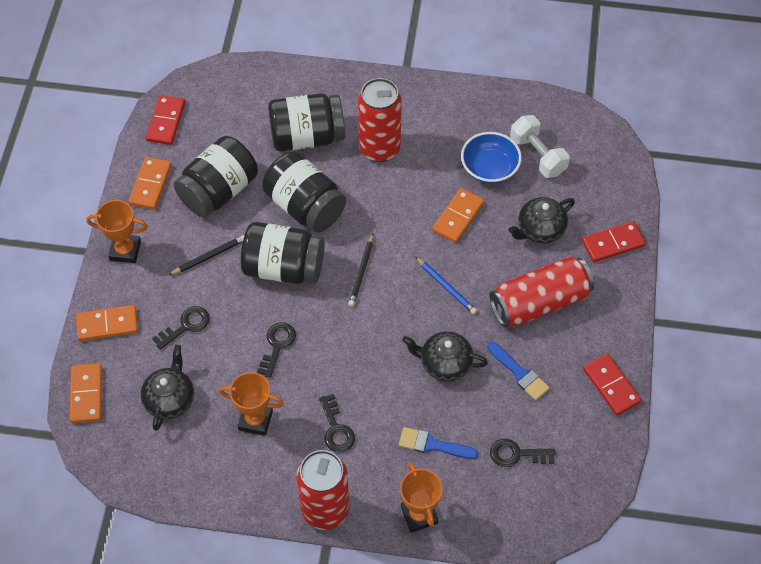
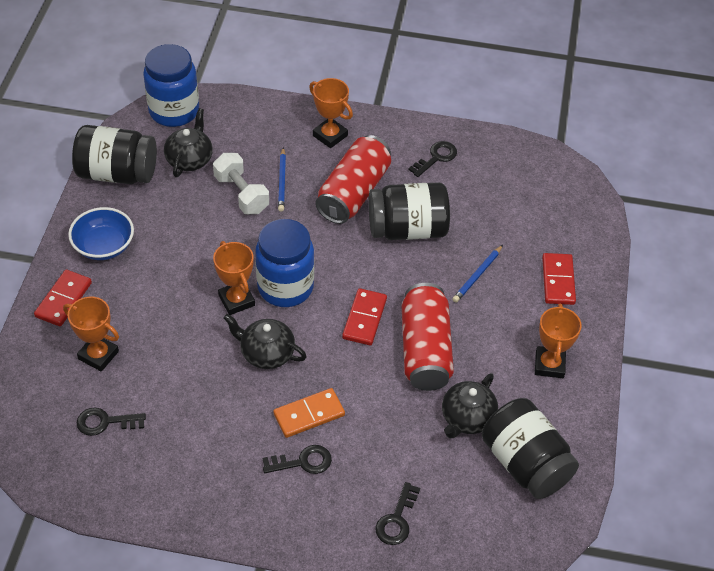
black jar: 4 -> 3
black pencil: 2 -> 0
blue brush: 2 -> 0
blue jar: 0 -> 2
blue pencil: 1 -> 2
orange domino: 4 -> 1
orange trophy: 3 -> 4
red can: 3 -> 2

